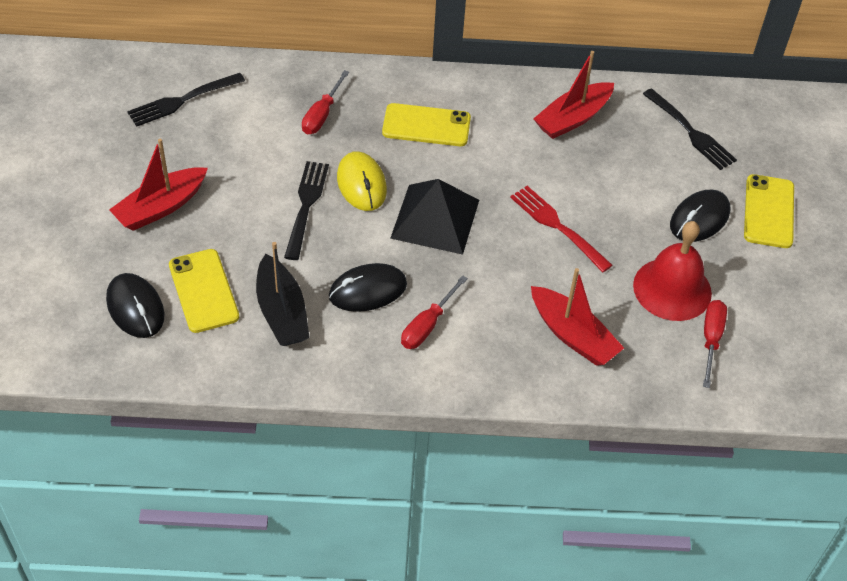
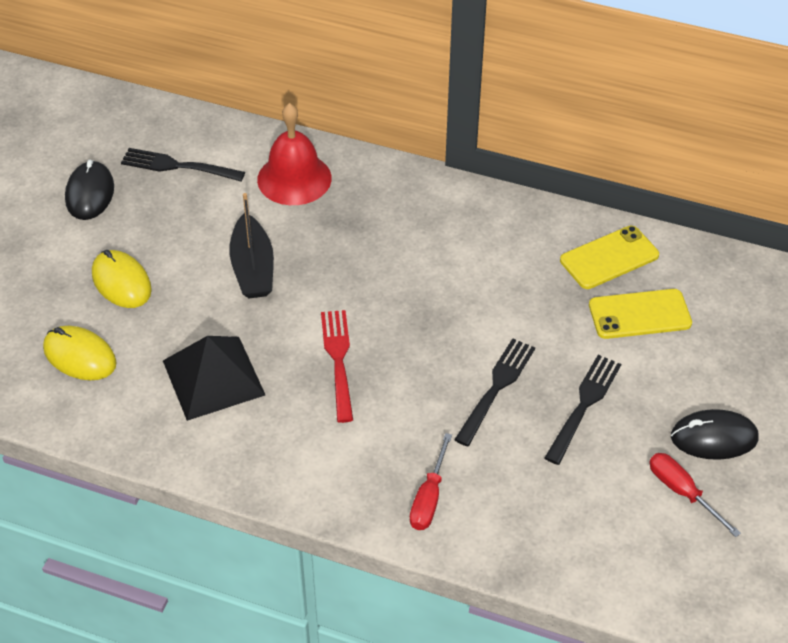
black mouse: 3 -> 2
red boat: 3 -> 0
red screwdriver: 3 -> 2
yellow mouse: 1 -> 2
yellow phone: 3 -> 2

